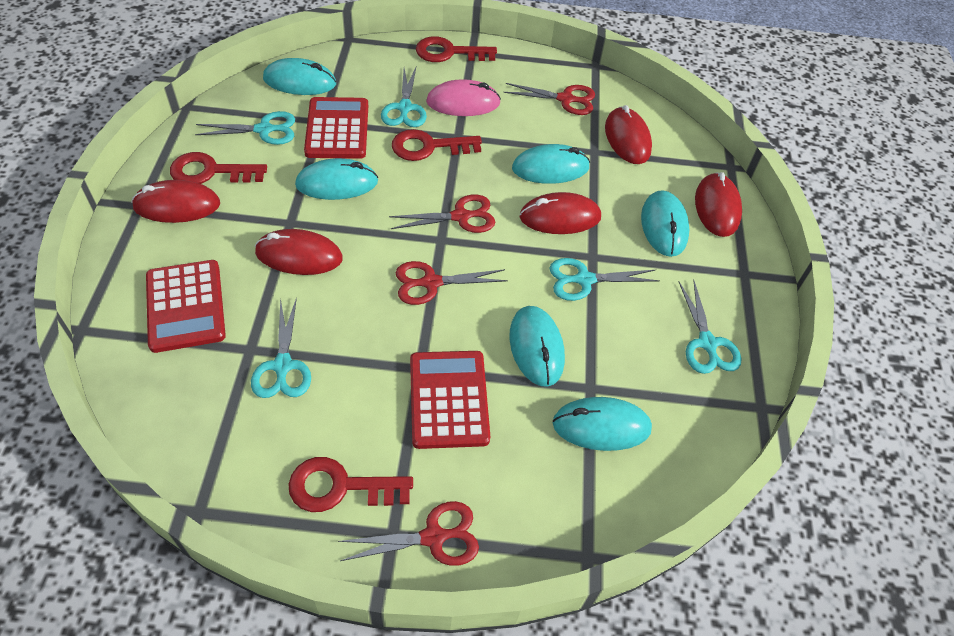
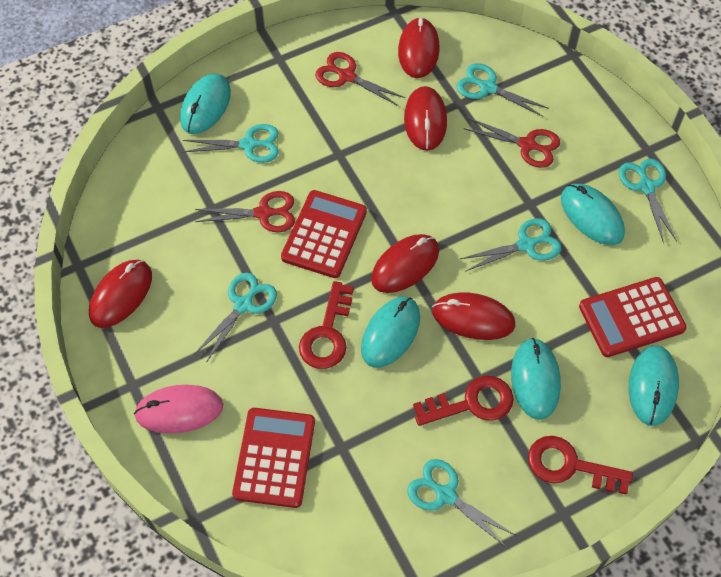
red key: 4 -> 3
red scissors: 4 -> 3
turquoise mouse: 6 -> 5
turquoise scissors: 5 -> 6

